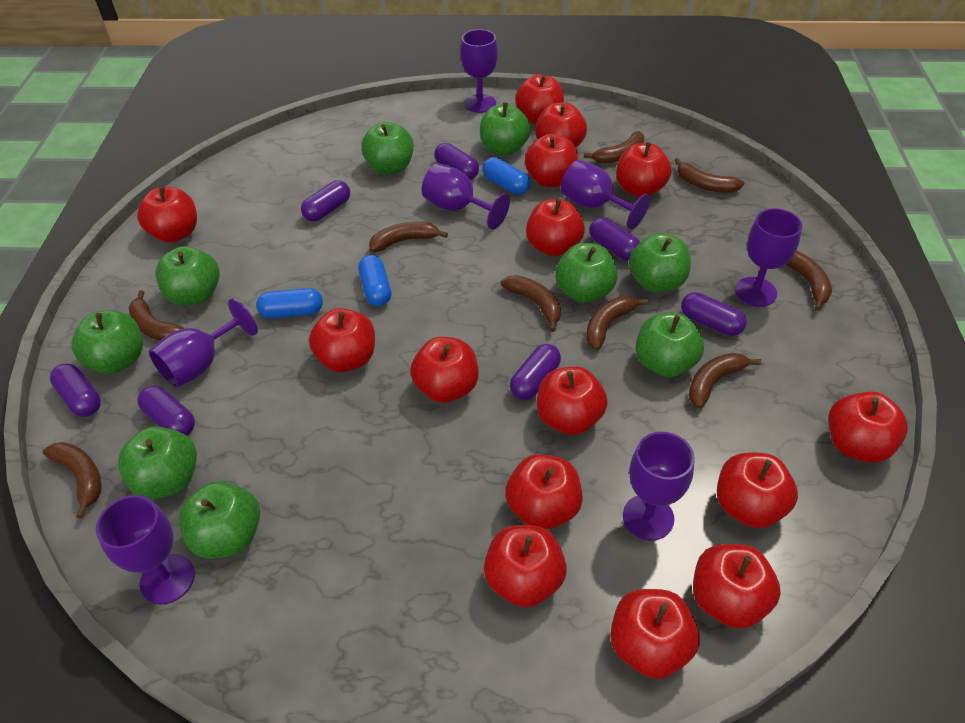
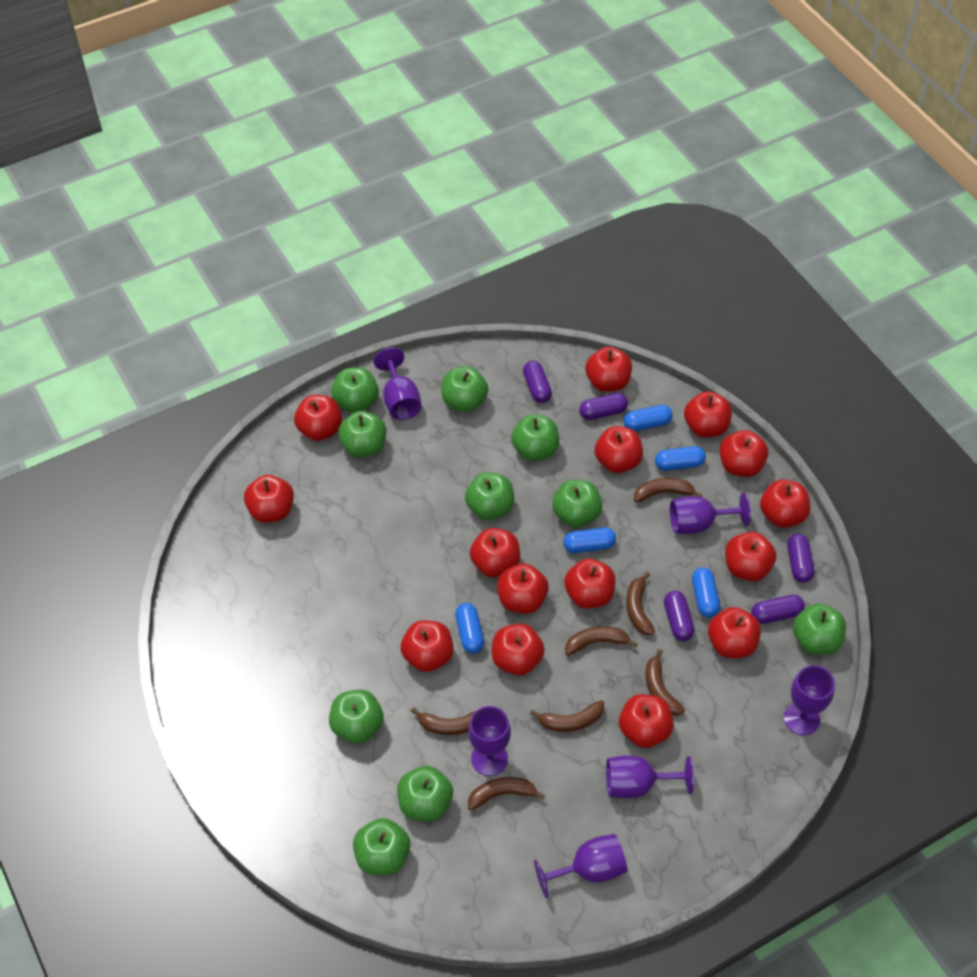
blue capsule: 3 -> 5
brown banana: 9 -> 7
green apple: 9 -> 10
purple capsule: 7 -> 5
purple goblet: 7 -> 6

